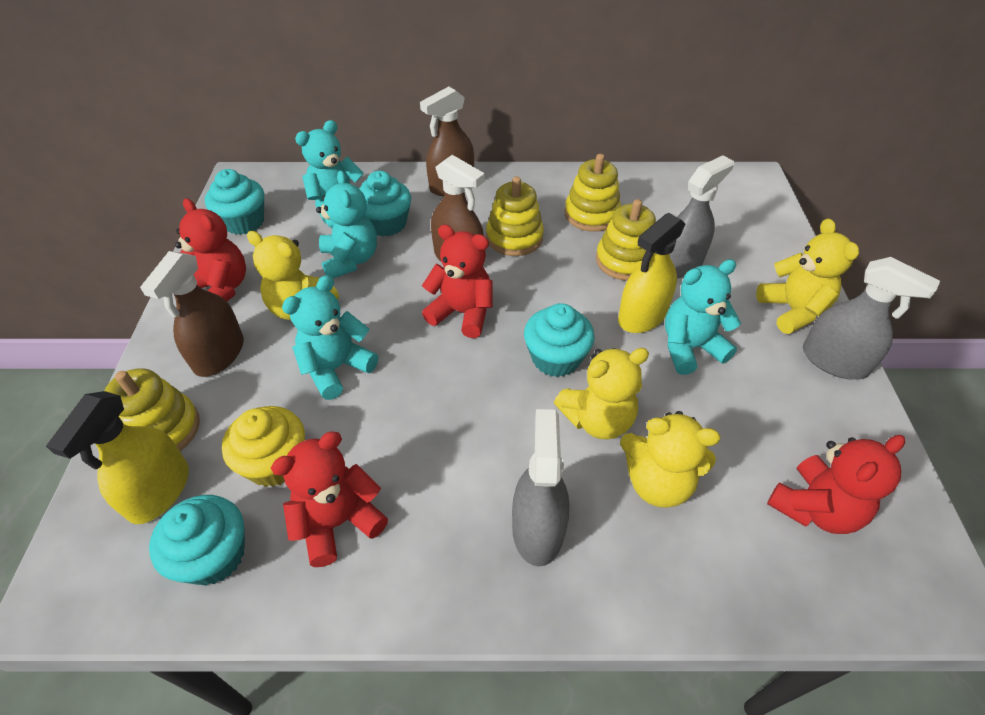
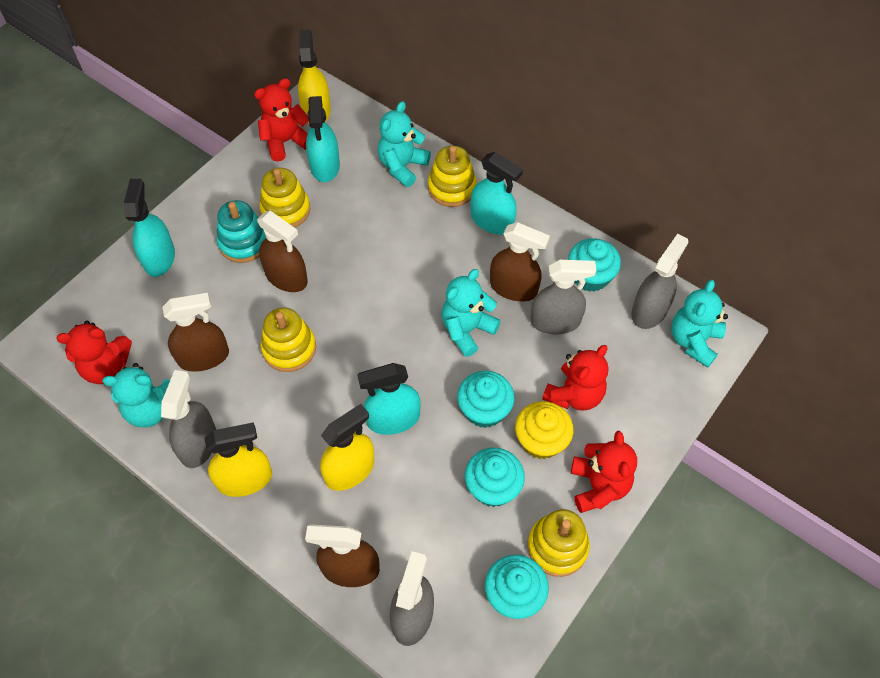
brown spray bottle: 3 -> 4
grey spray bottle: 3 -> 4
turquoise spray bottle: 0 -> 4
turquoise stacking toy: 0 -> 1
yellow spray bottle: 2 -> 3
yellow teddy bear: 4 -> 0

